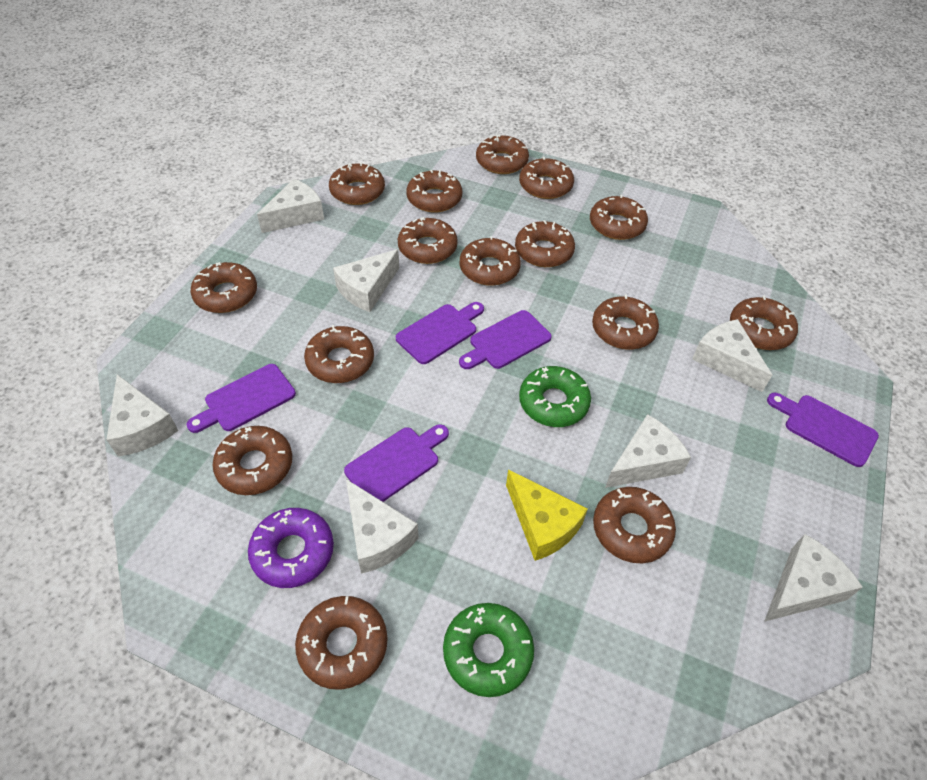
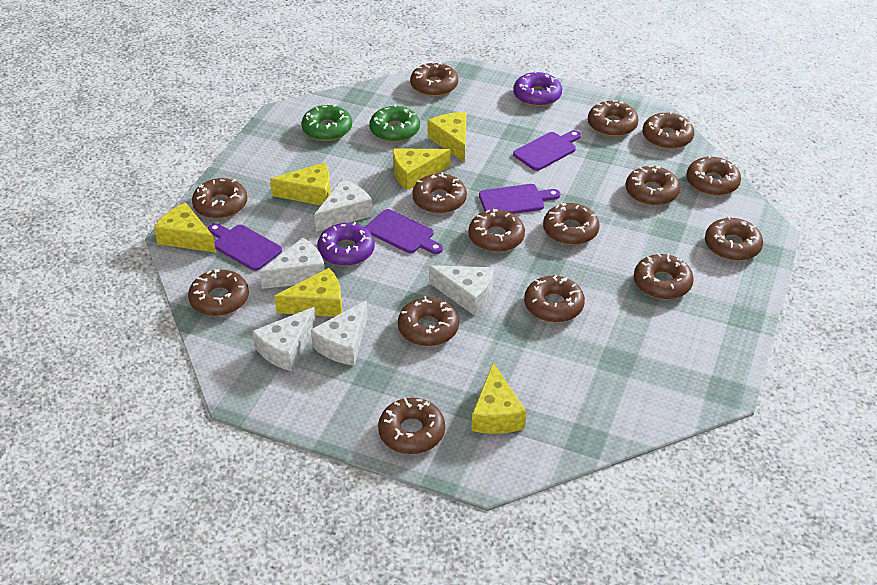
purple cutting board: 5 -> 4
purple donut: 1 -> 2
white cheese: 7 -> 5
yellow cheese: 1 -> 6

